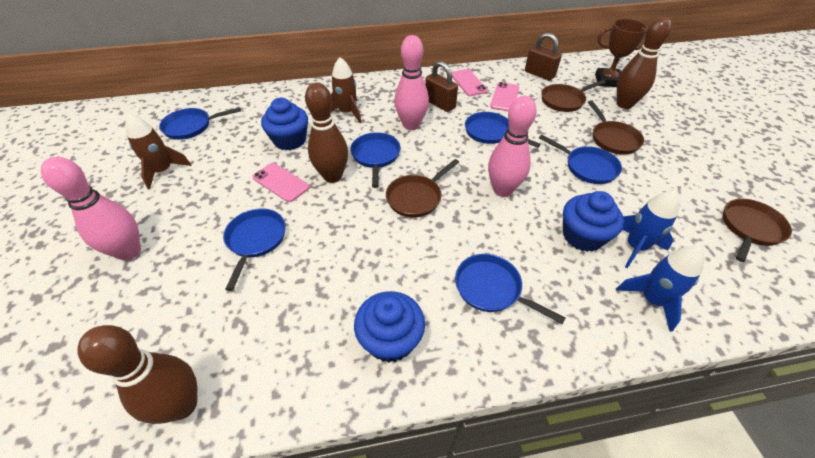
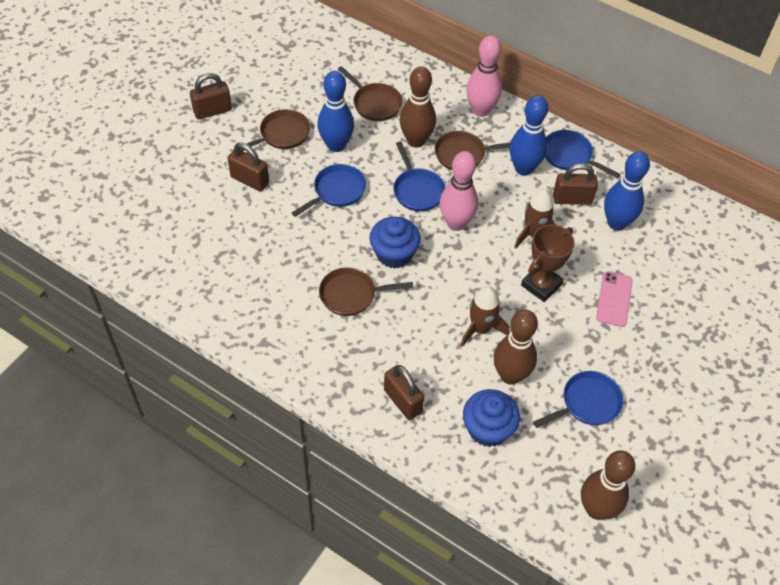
blue bowling pin: 0 -> 3
blue cupcake: 3 -> 2
blue pan: 6 -> 4
blue rocket: 2 -> 0
brown padlock: 2 -> 4
pink bowling pin: 3 -> 2
pink phone: 3 -> 1

